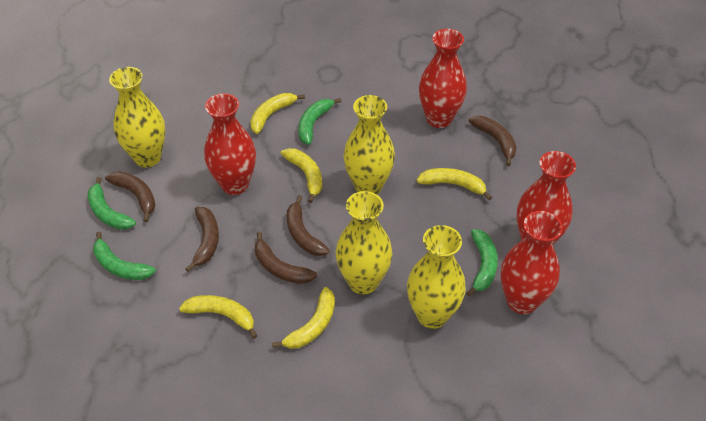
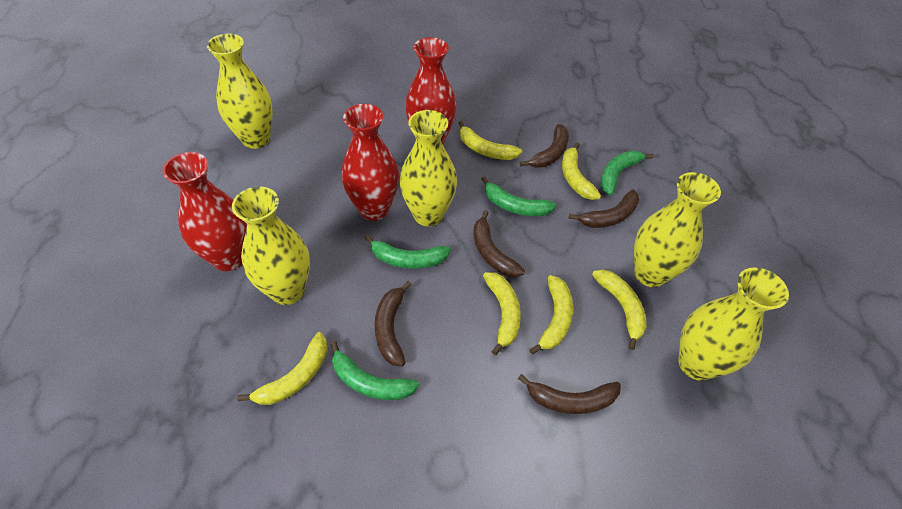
red vase: 4 -> 3
yellow banana: 5 -> 6
yellow vase: 4 -> 5

